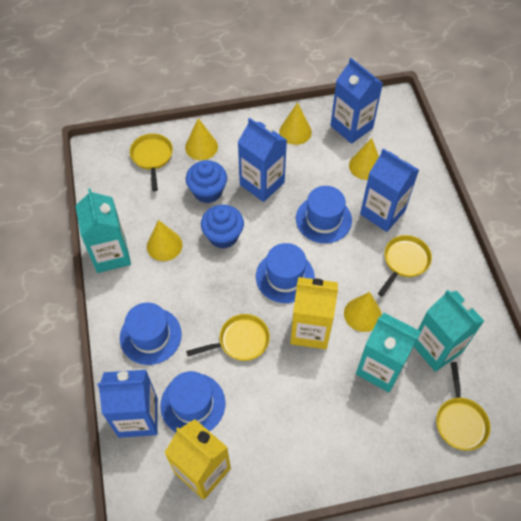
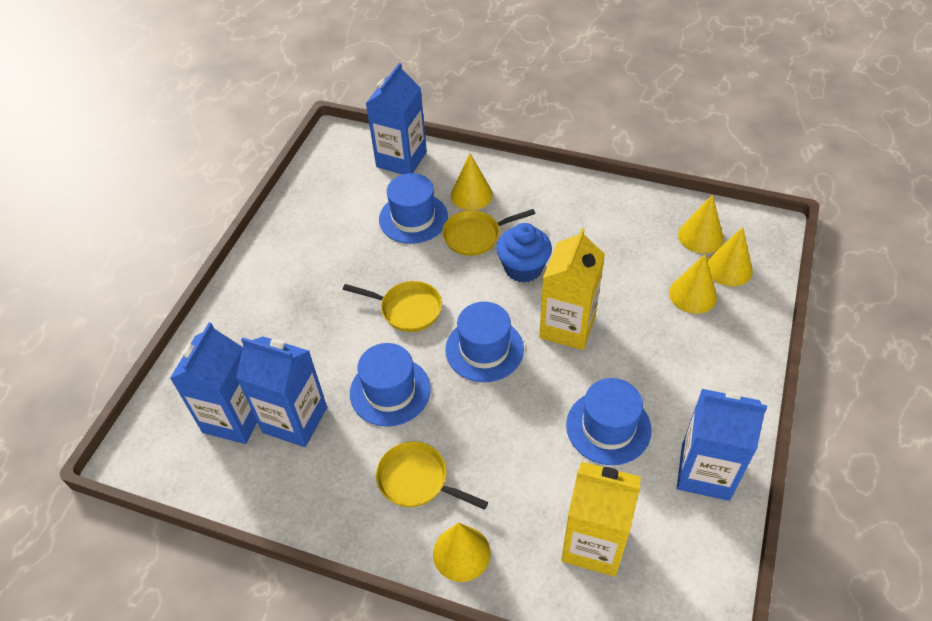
blue cupcake: 2 -> 1
turquoise carton: 3 -> 0
yellow pan: 4 -> 3

